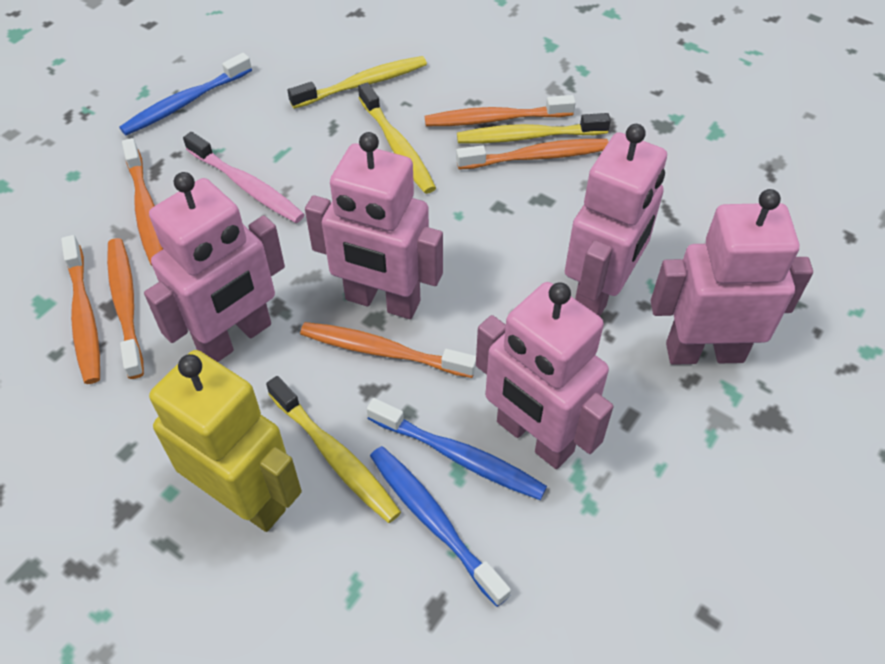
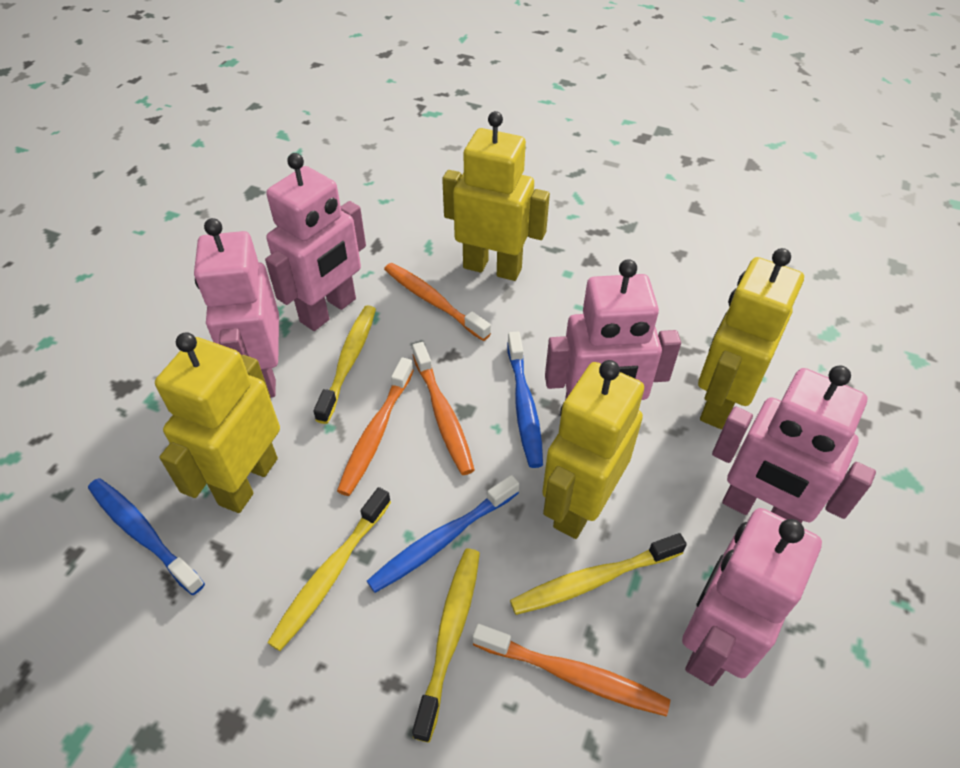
orange toothbrush: 6 -> 4
pink toothbrush: 1 -> 0
yellow robot: 1 -> 4

